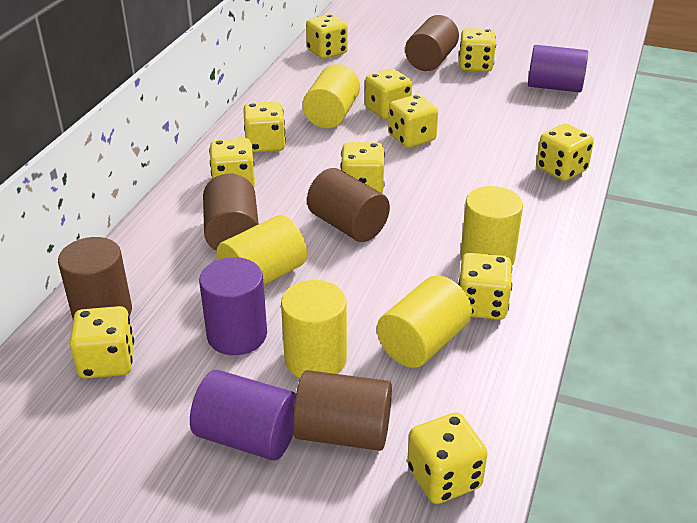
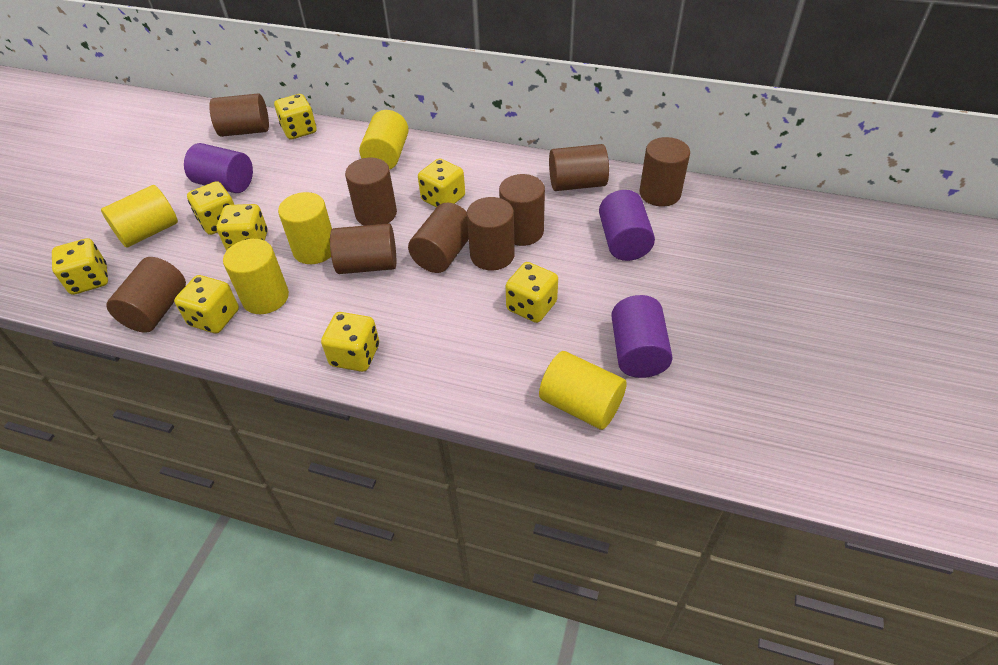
brown cylinder: 5 -> 9
yellow dice: 11 -> 8

